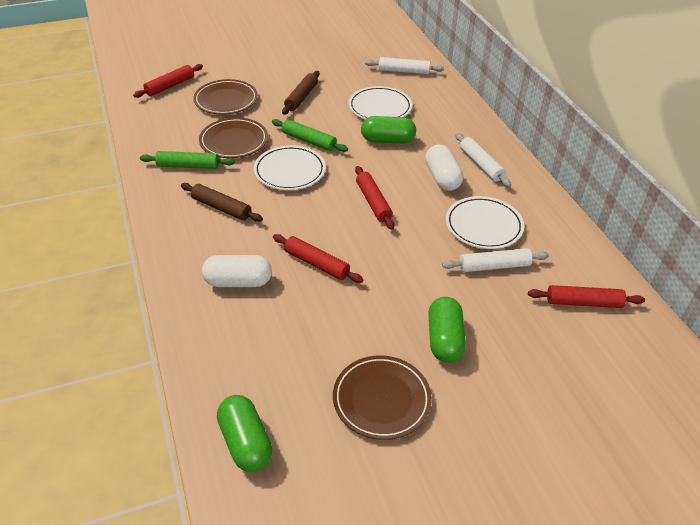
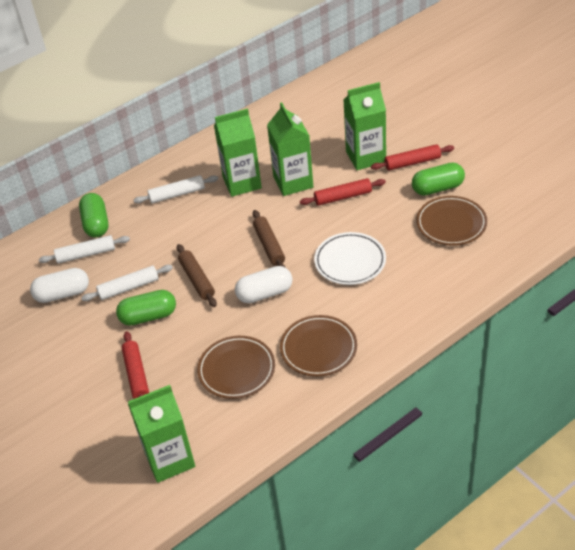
green carton: 0 -> 4
green rolling pin: 2 -> 0
red rolling pin: 4 -> 3
white plate: 3 -> 1

